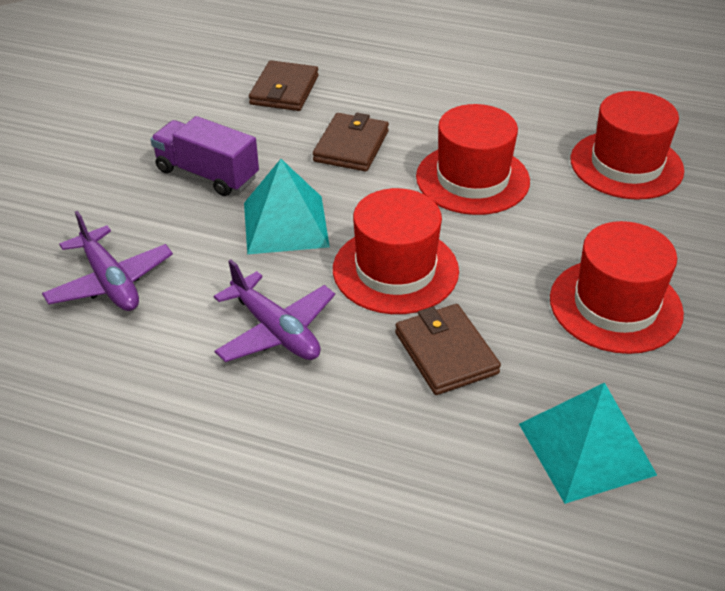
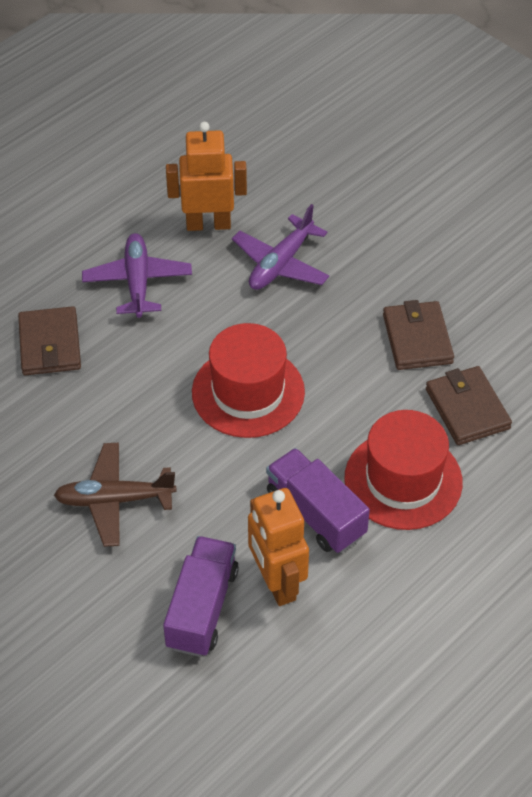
brown plane: 0 -> 1
orange robot: 0 -> 2
purple truck: 1 -> 2
red hat: 4 -> 2
turquoise pyramid: 2 -> 0

